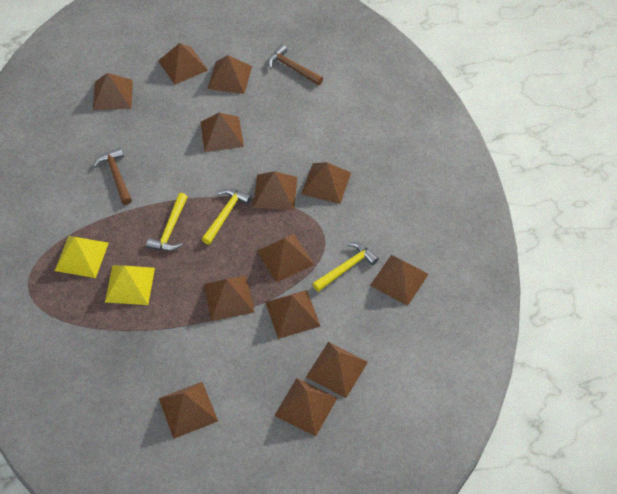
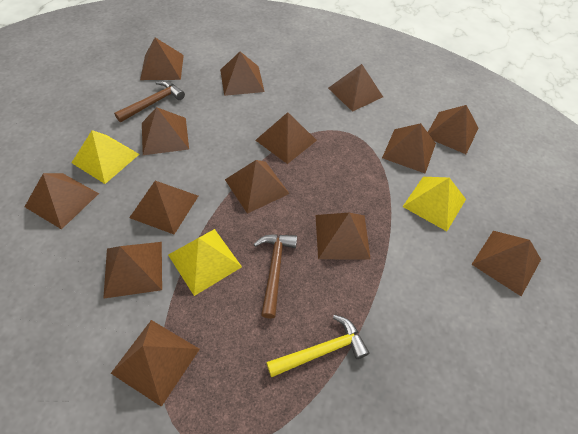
brown pyramid: 13 -> 14
yellow hammer: 3 -> 1
yellow pyramid: 2 -> 3

